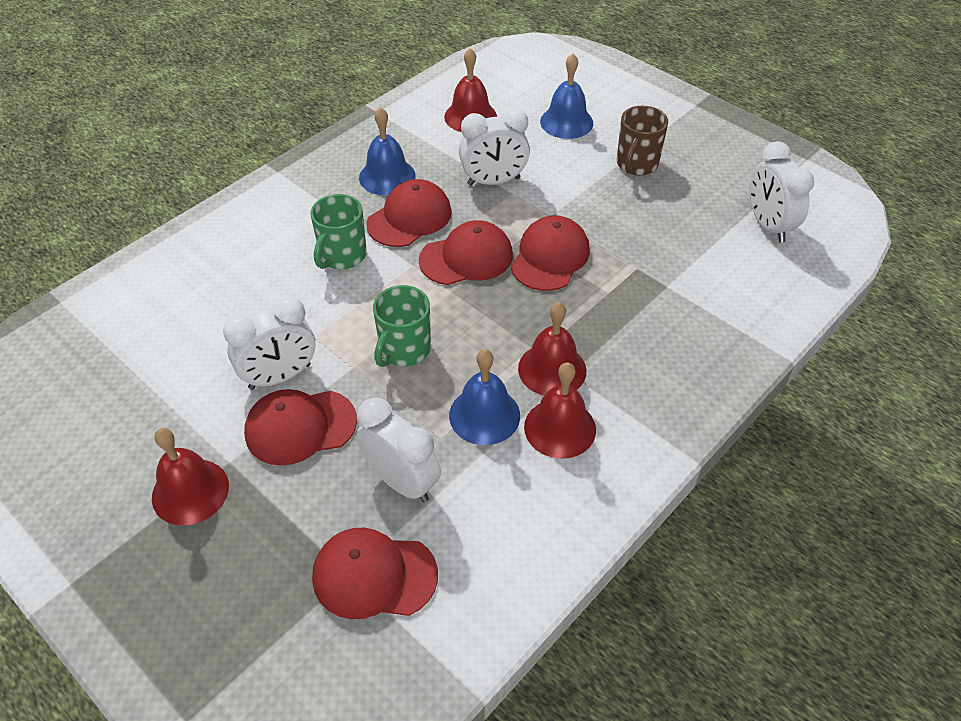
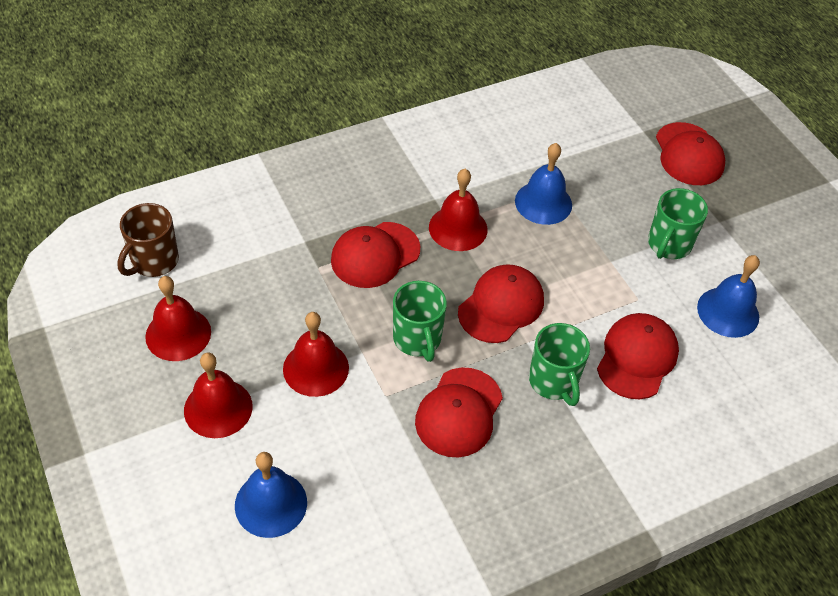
green mug: 2 -> 3
white clock: 4 -> 0

